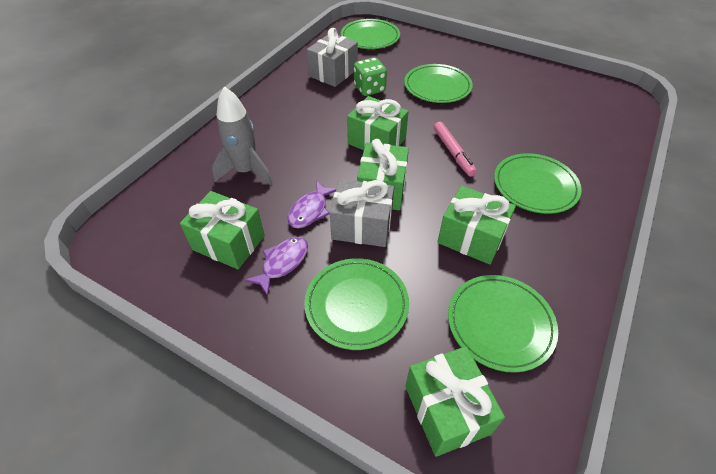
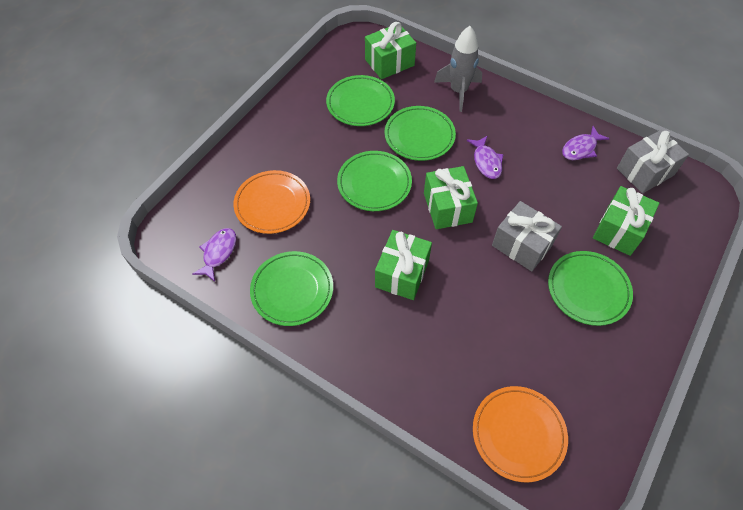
green dice: 1 -> 0
green gift: 5 -> 4
orange plate: 0 -> 2
pink marker: 1 -> 0
purple fish: 2 -> 3

